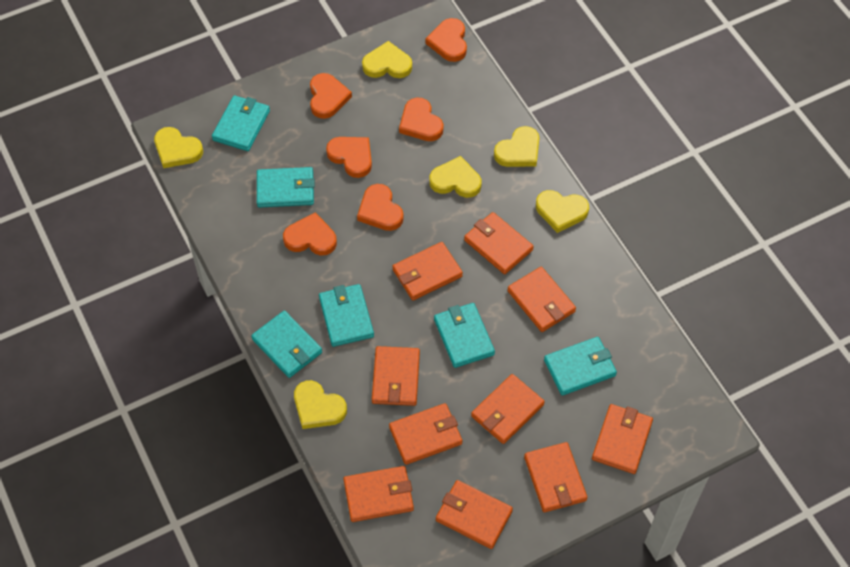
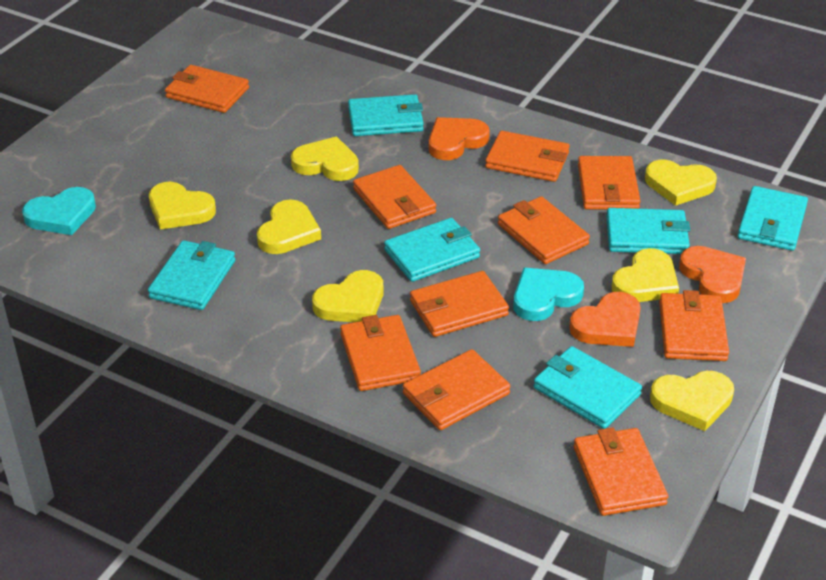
orange heart: 6 -> 3
turquoise heart: 0 -> 2
yellow heart: 6 -> 7

